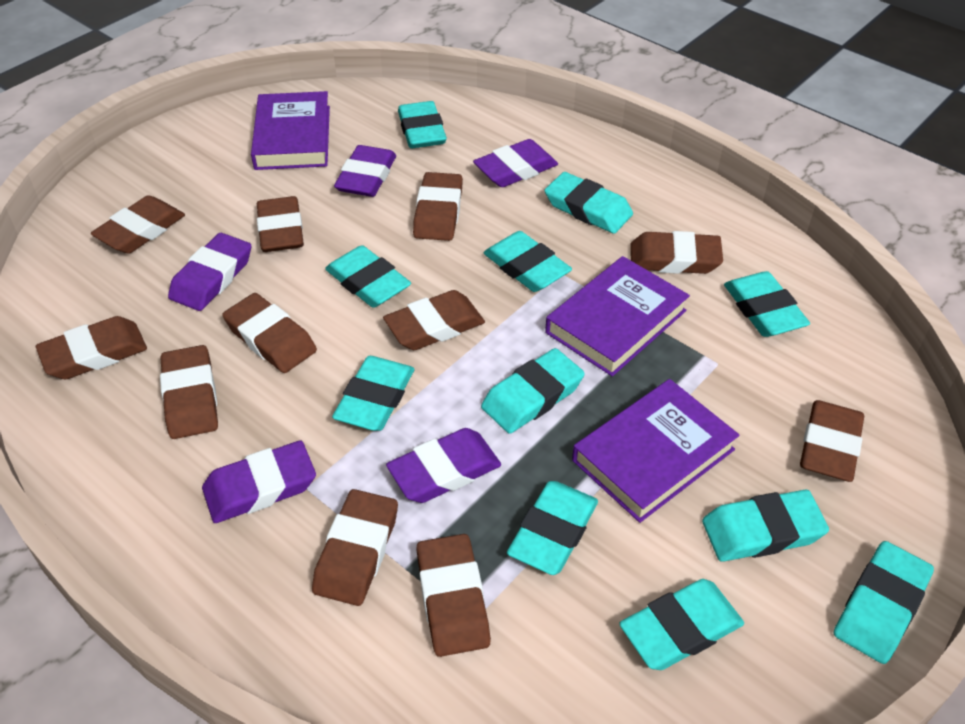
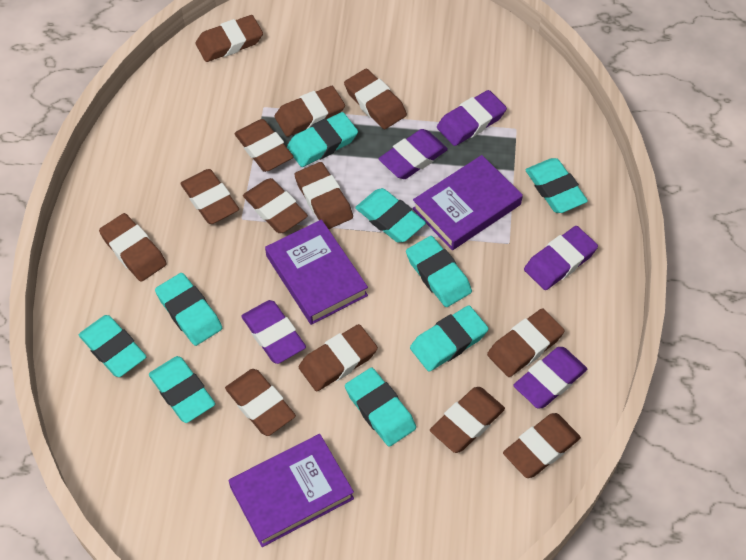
brown eraser: 11 -> 13
turquoise eraser: 11 -> 9

